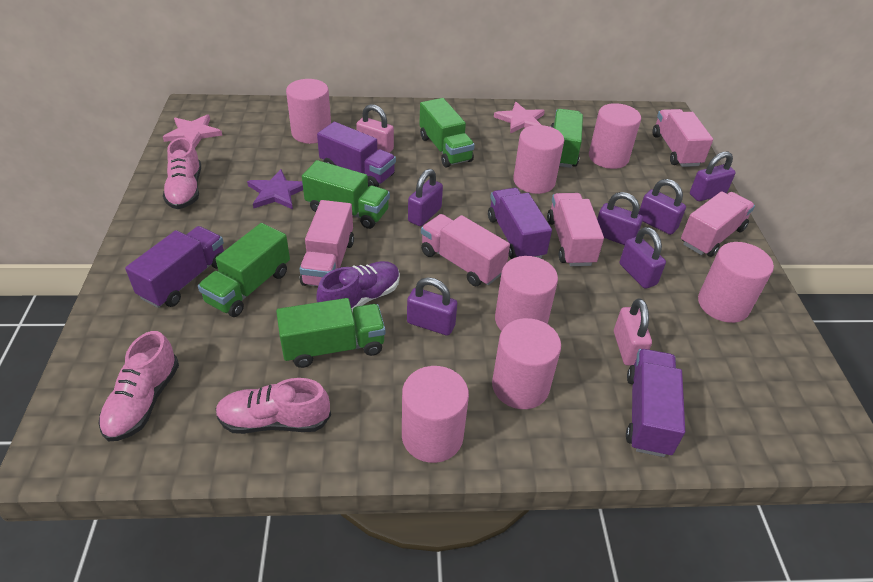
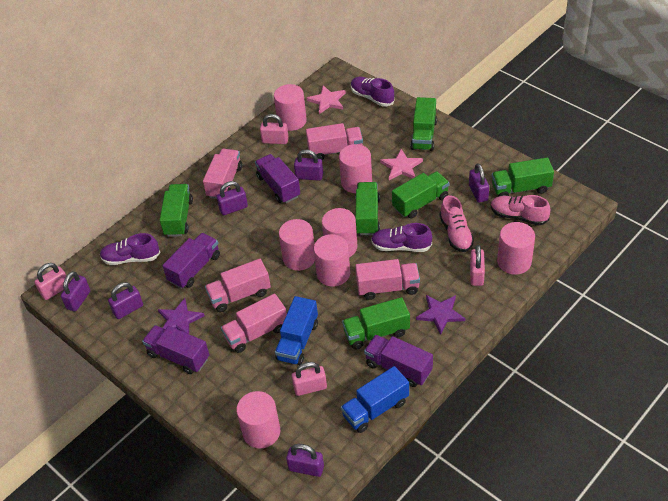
blue truck: 0 -> 2
green truck: 5 -> 6
pink padlock: 2 -> 4
pink shoe: 3 -> 2
purple shoe: 1 -> 3
purple star: 1 -> 2

